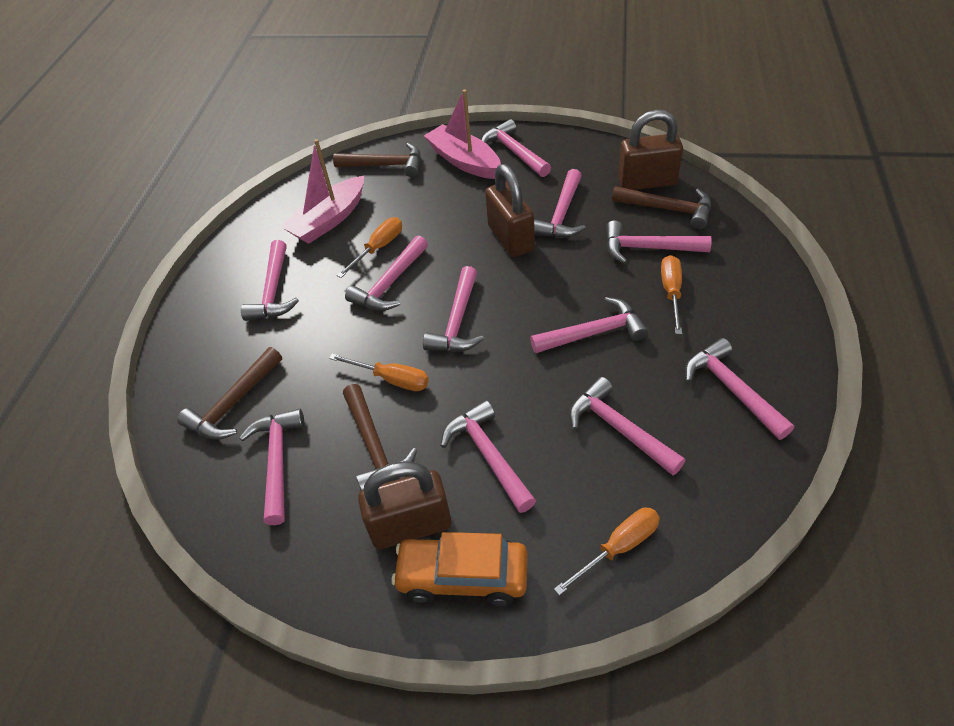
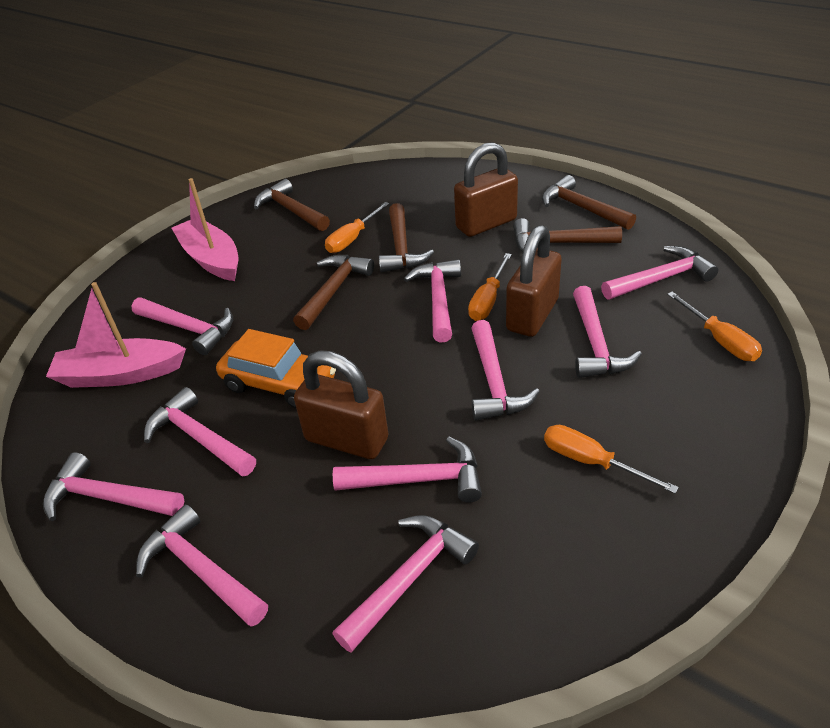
brown hammer: 4 -> 5
pink hammer: 11 -> 10

